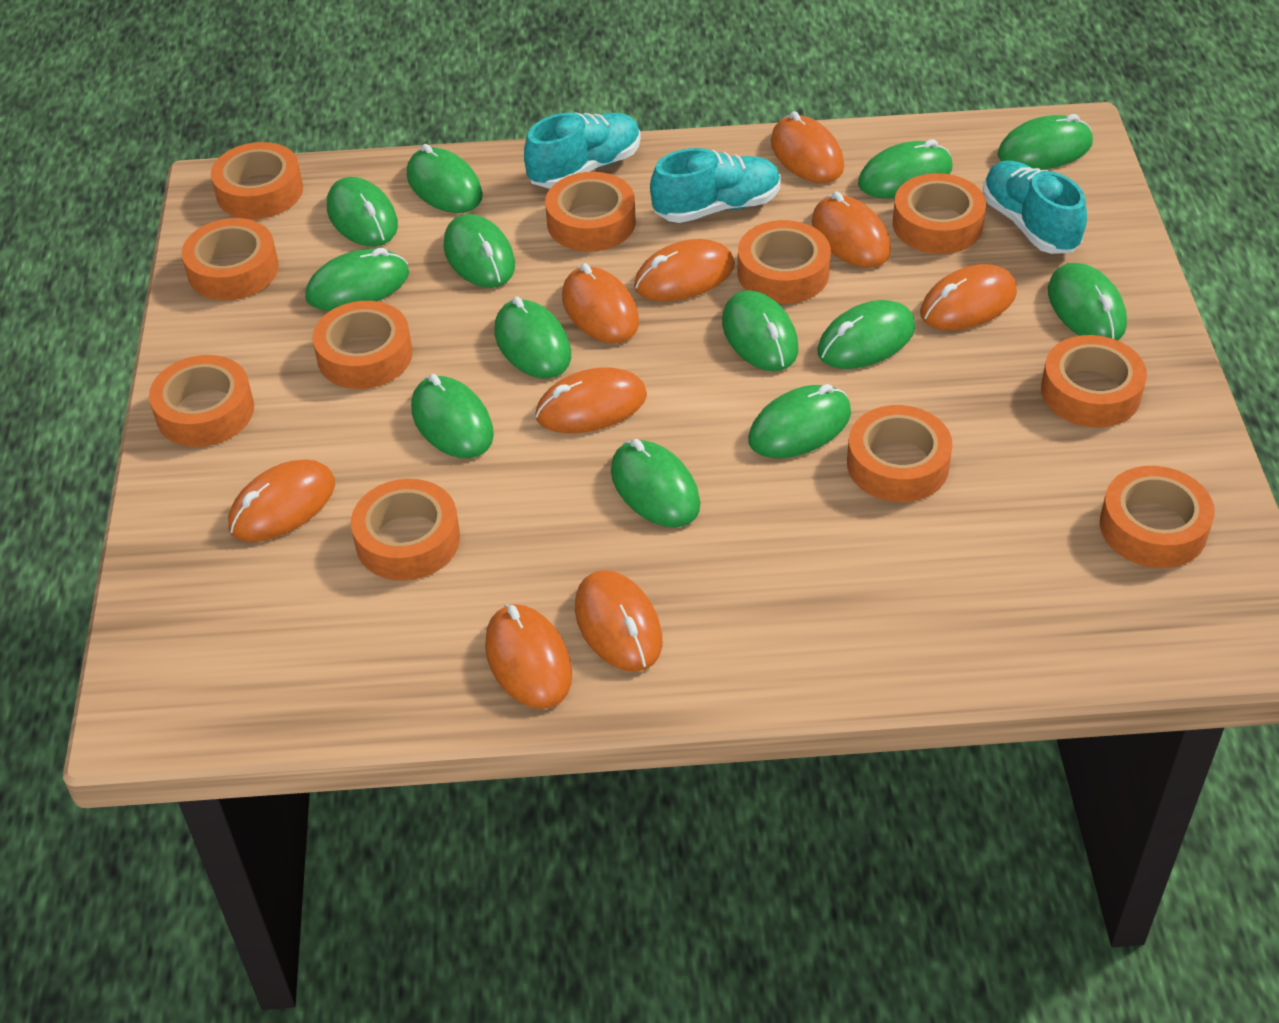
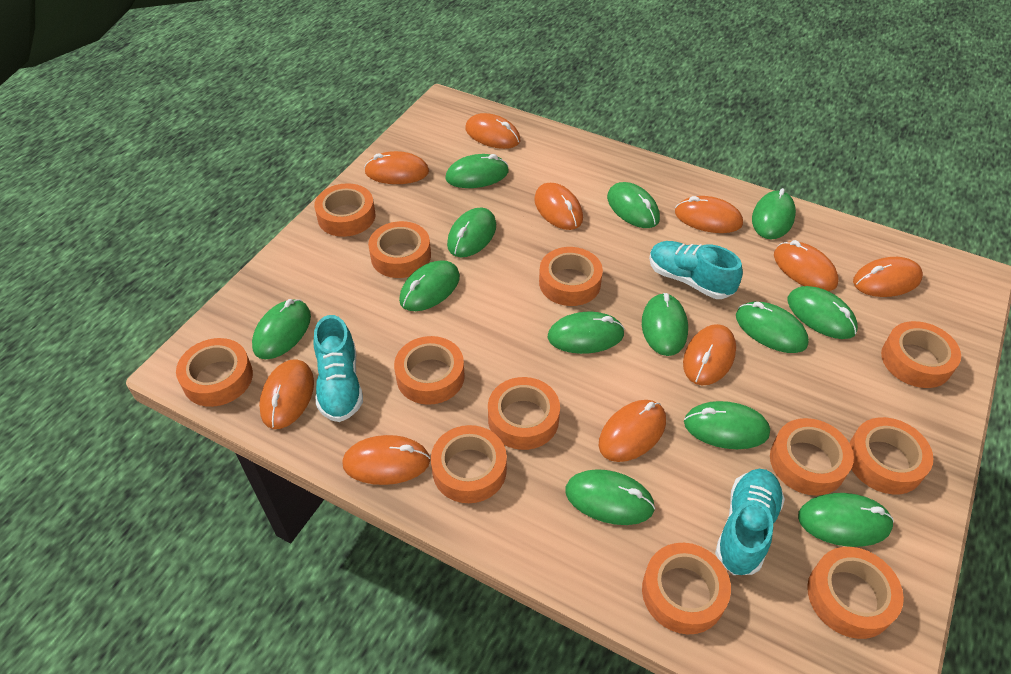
orange mouse: 9 -> 10
orange tape: 11 -> 12

